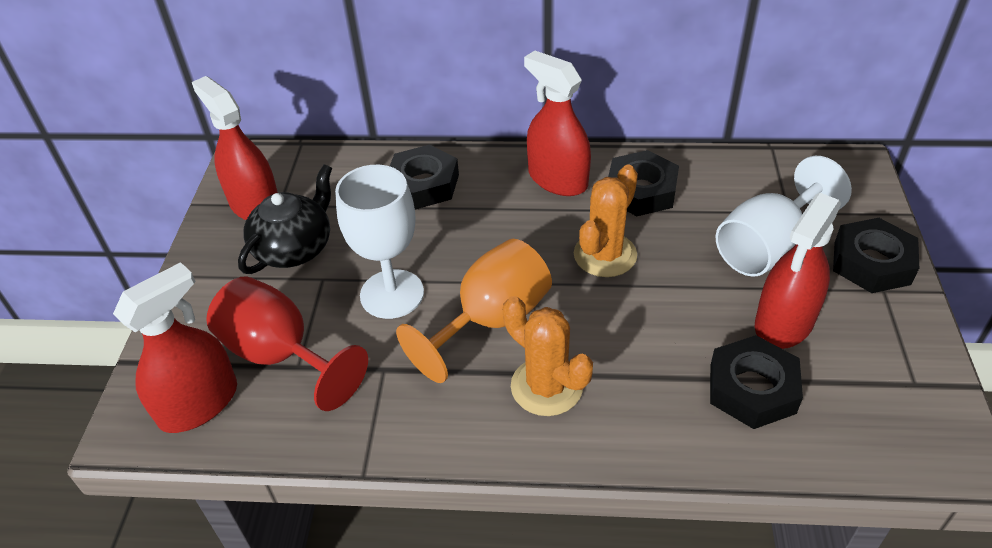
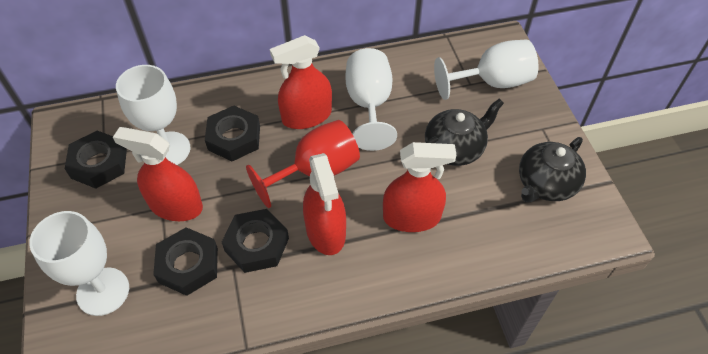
black teapot: 1 -> 2
orange cactus: 2 -> 0
orange goblet: 1 -> 0
white goblet: 2 -> 4

